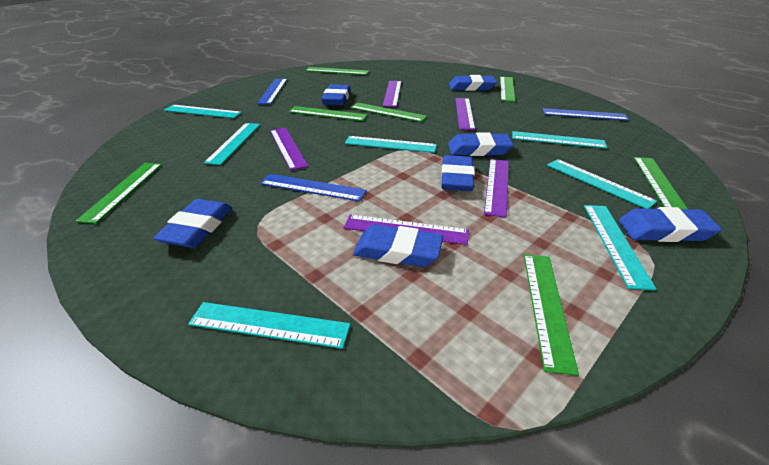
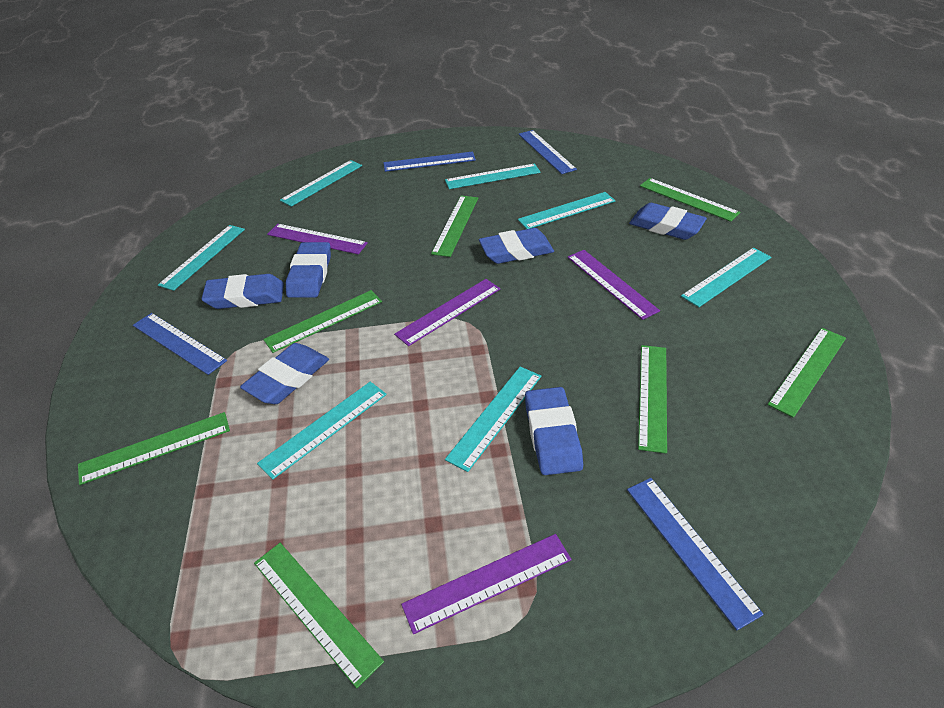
blue eraser: 7 -> 6
blue ruler: 3 -> 4
purple ruler: 5 -> 4

